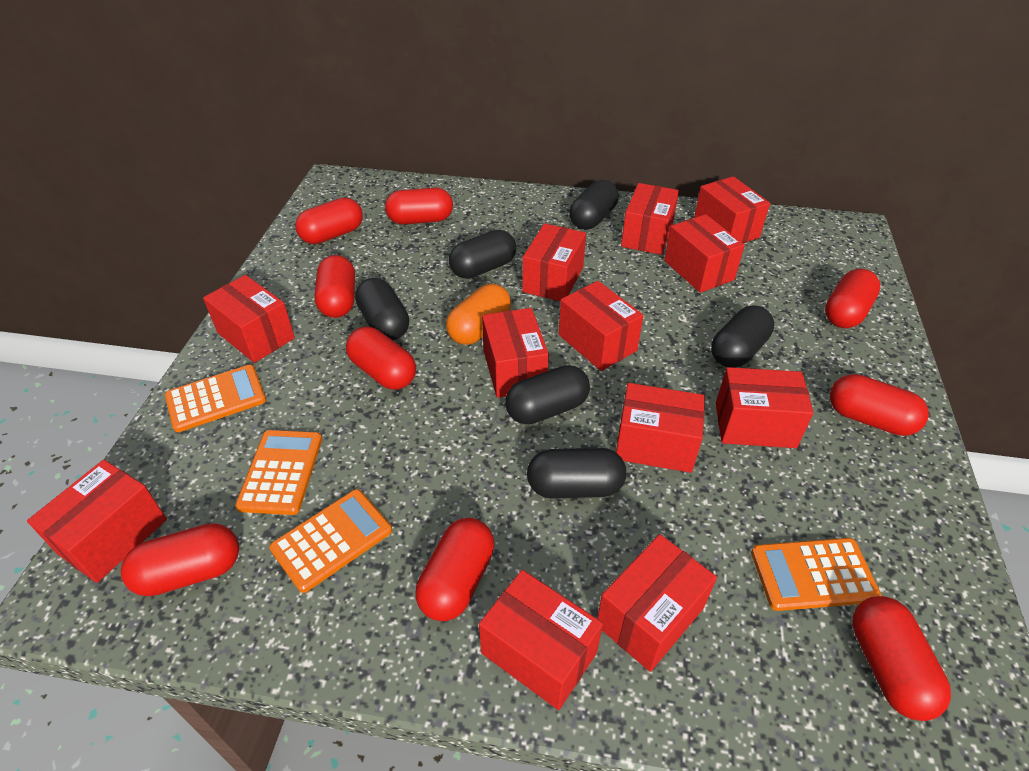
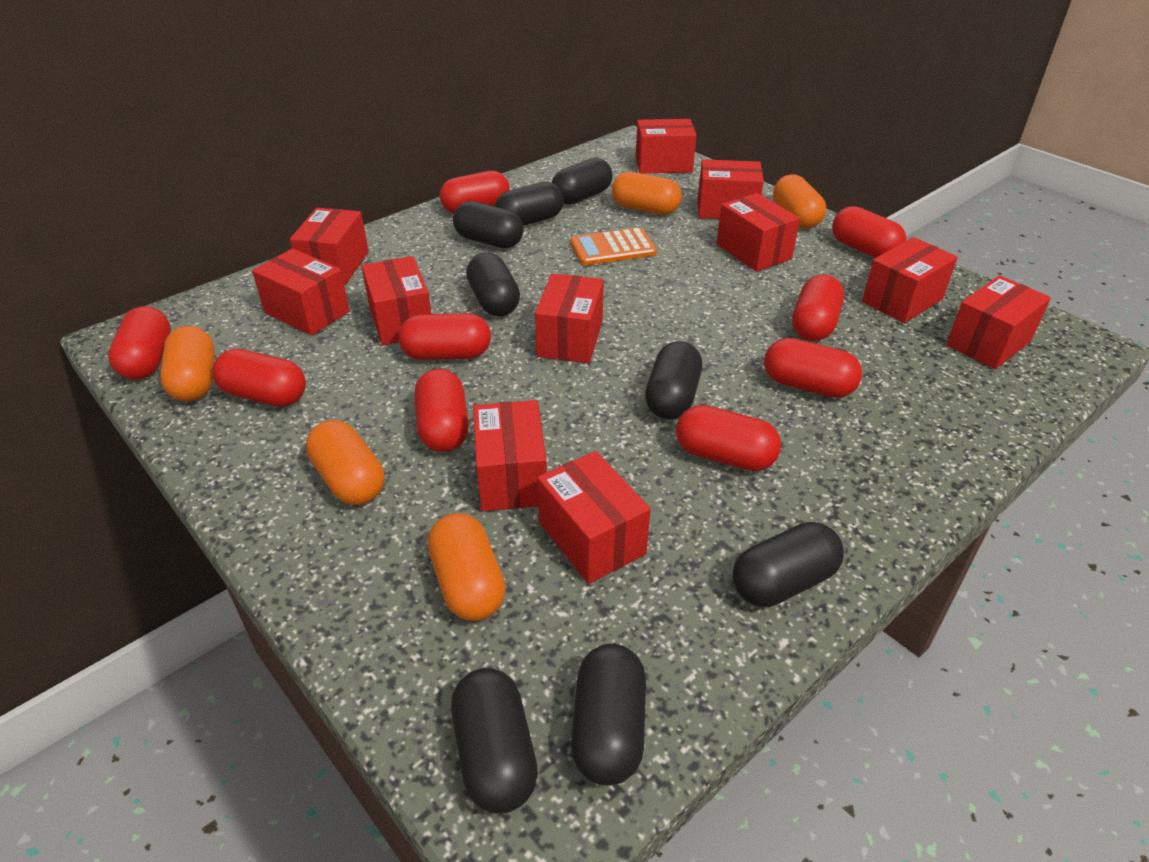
black capsule: 6 -> 8
orange calculator: 4 -> 1
orange capsule: 1 -> 5
red box: 12 -> 11

